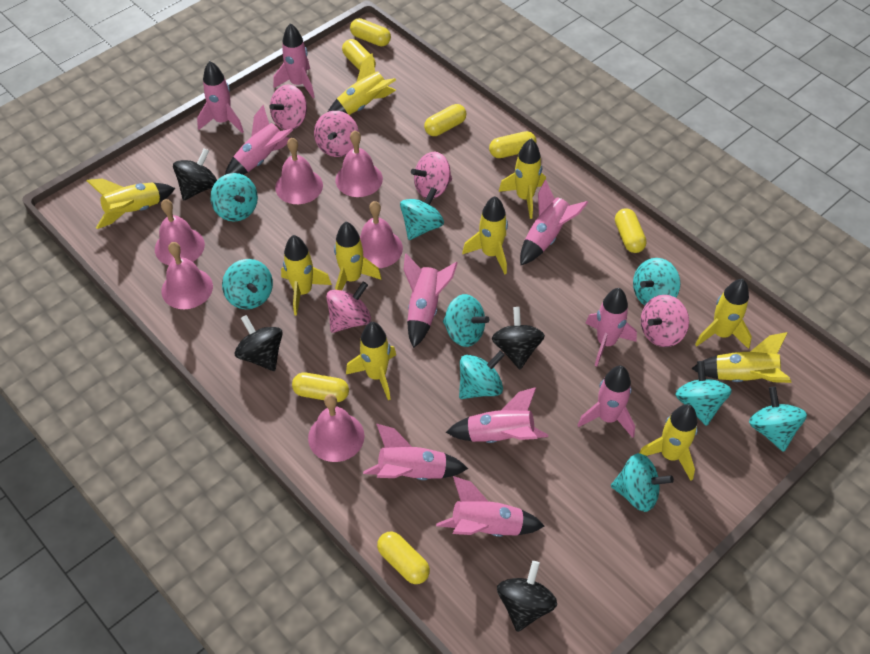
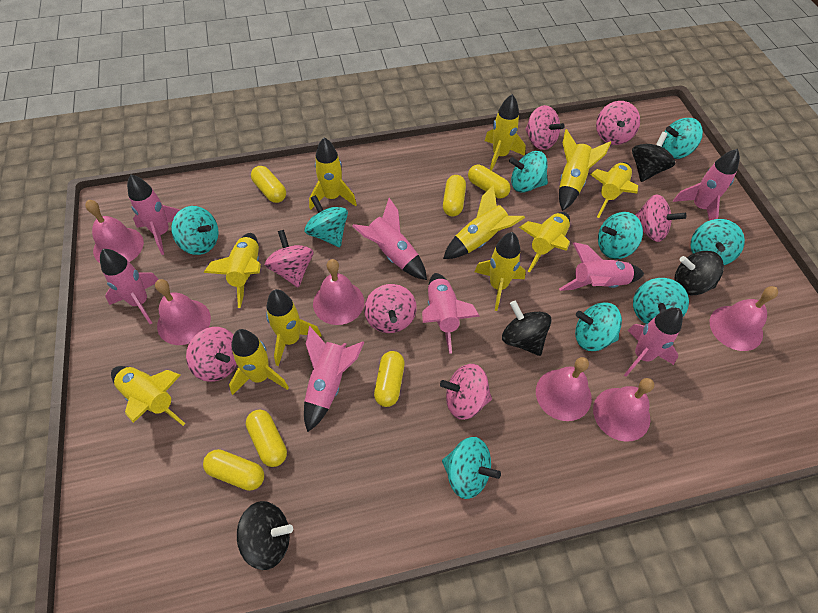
pink rocket: 10 -> 8
pink spinning top: 5 -> 7
yellow capsule: 7 -> 6
yellow rocket: 10 -> 11

